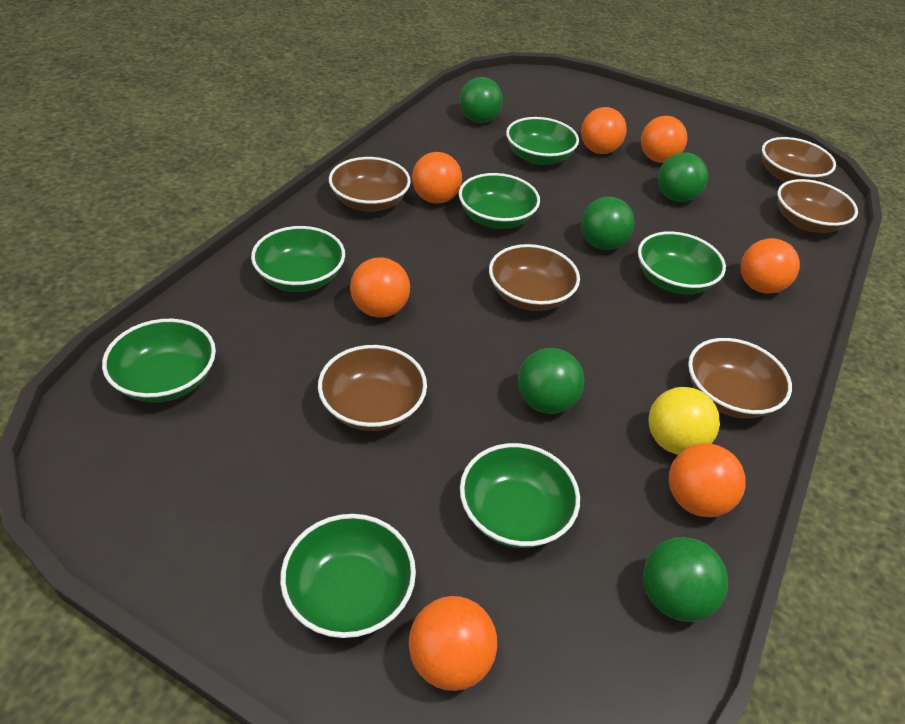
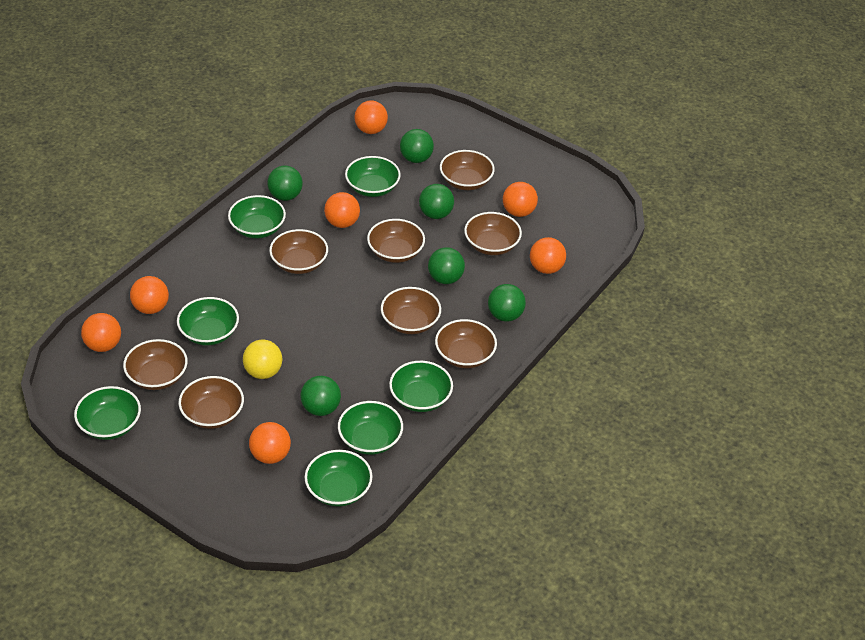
brown bowl: 6 -> 8
green ball: 5 -> 6

